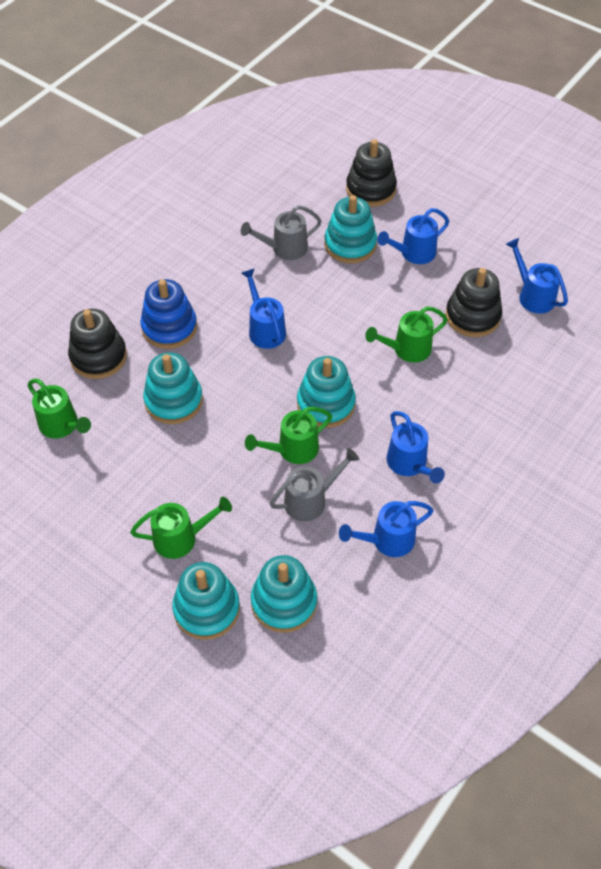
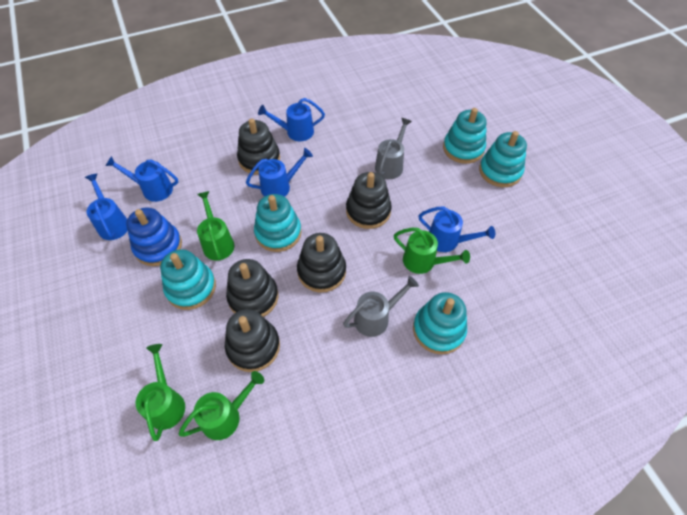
black stacking toy: 3 -> 5

